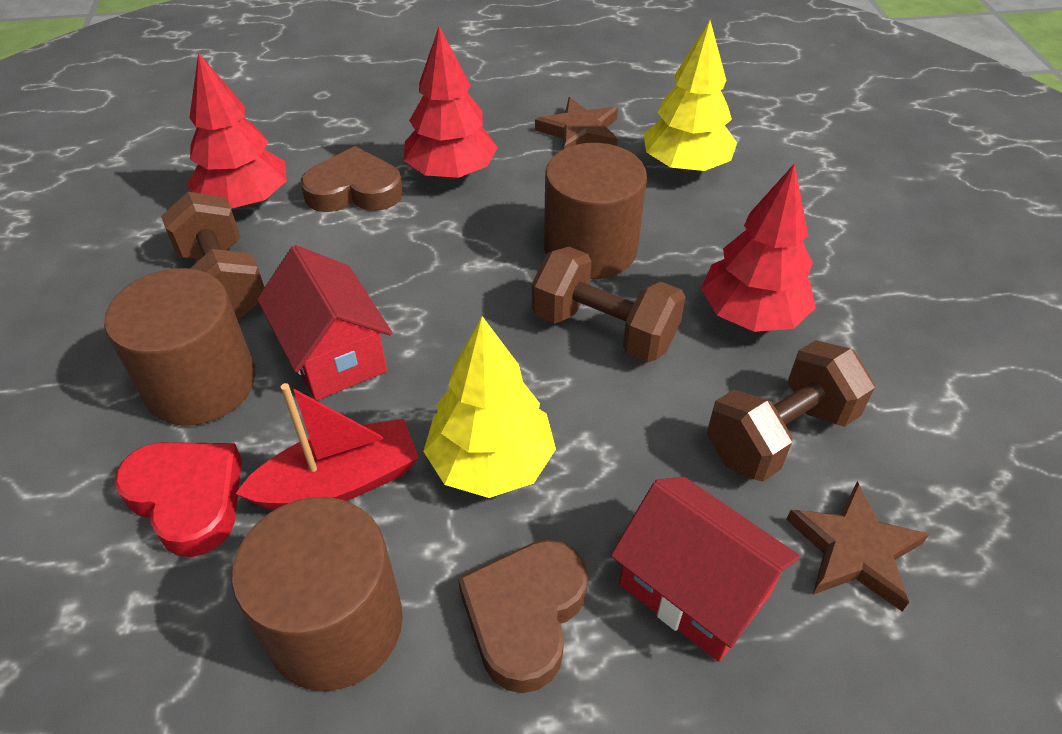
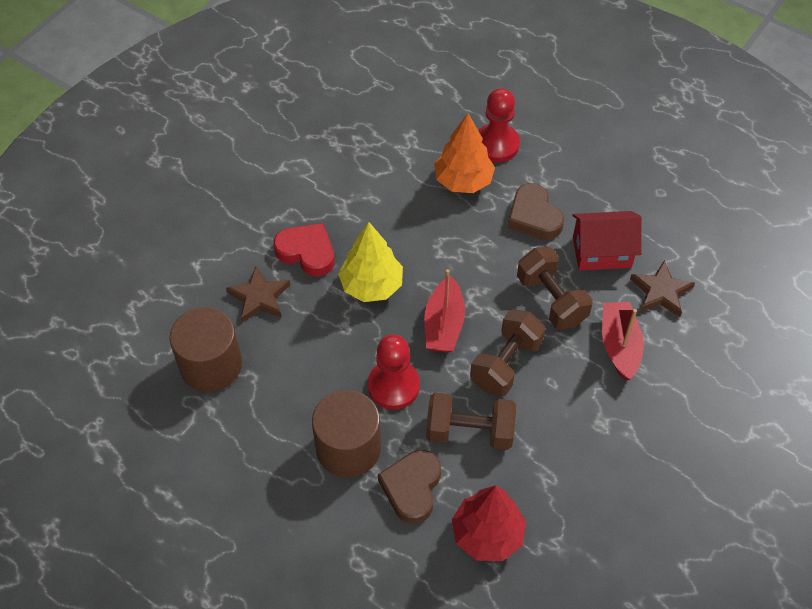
brown cylinder: 3 -> 2
orange tree: 0 -> 1
red boat: 1 -> 2
red house: 2 -> 1
red pawn: 0 -> 2
red tree: 3 -> 1
yellow tree: 2 -> 1

